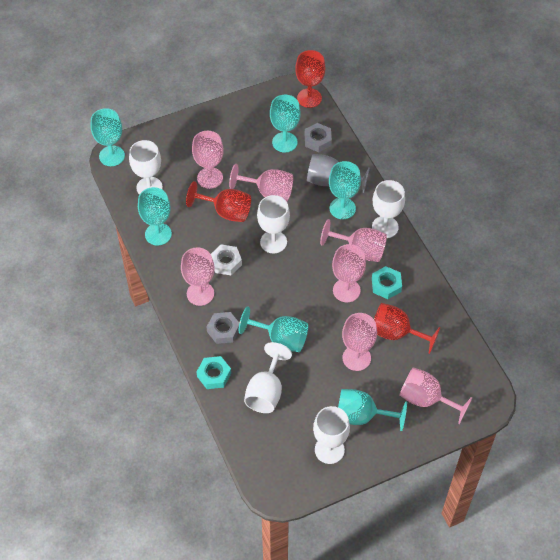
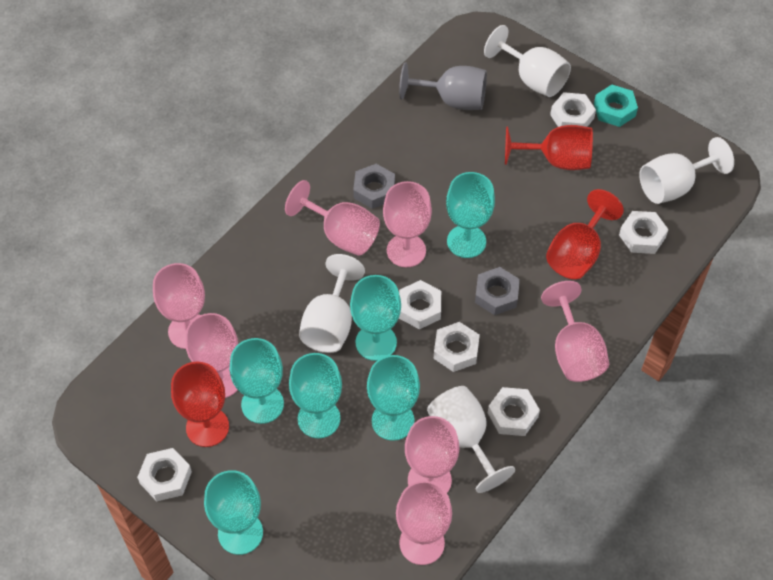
turquoise nut: 2 -> 1
white goblet: 5 -> 4
white nut: 1 -> 6

